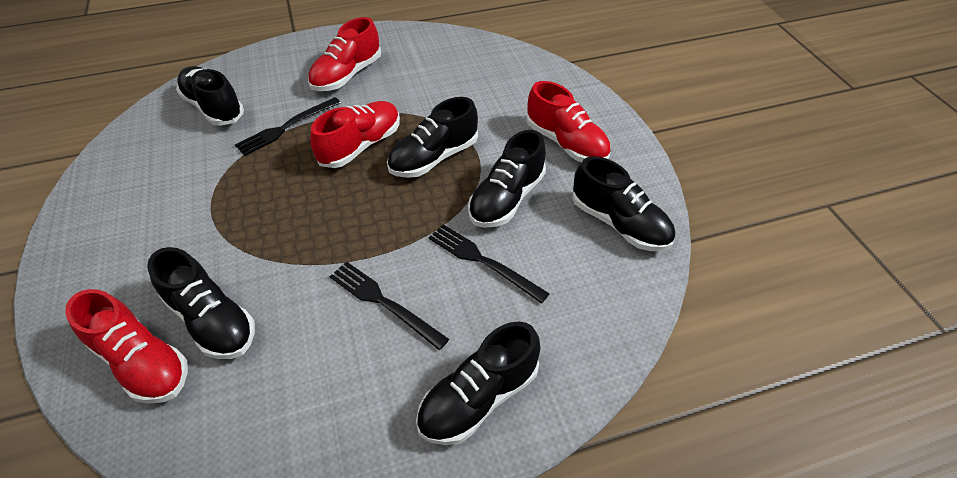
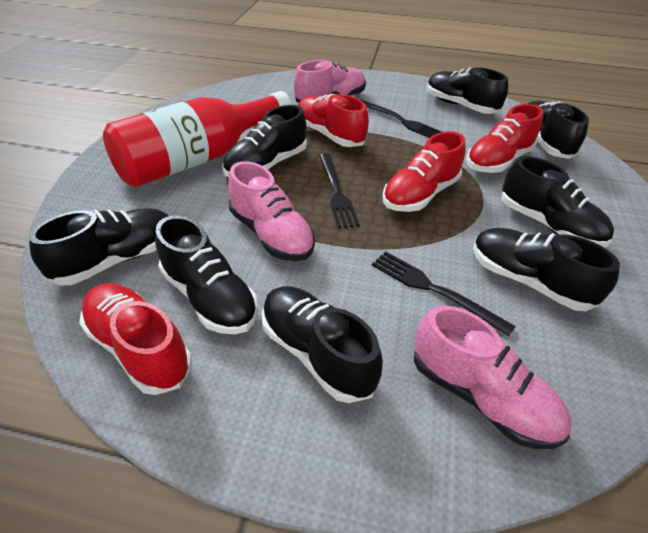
black shoe: 6 -> 8
pink shoe: 0 -> 3
red bottle: 0 -> 1

